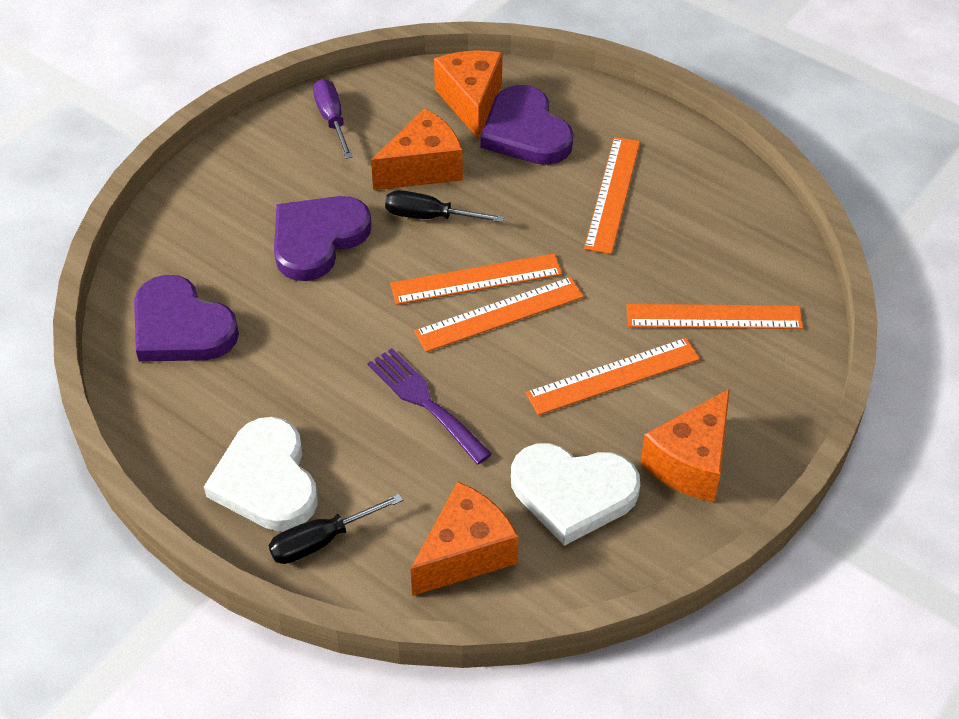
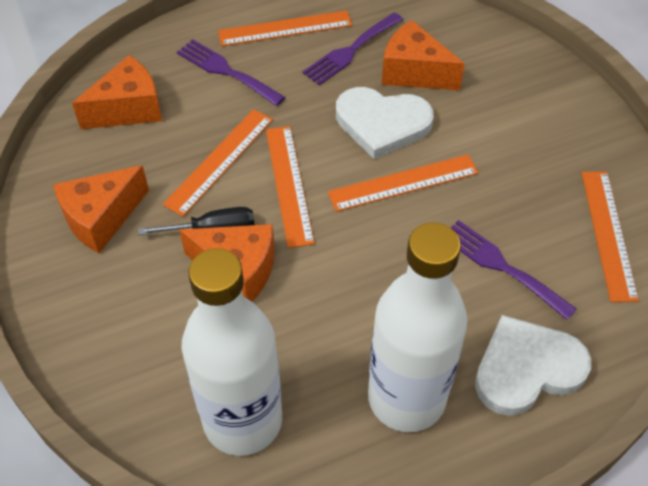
black screwdriver: 2 -> 1
purple fork: 1 -> 3
purple heart: 3 -> 0
purple screwdriver: 1 -> 0
white bottle: 0 -> 2

